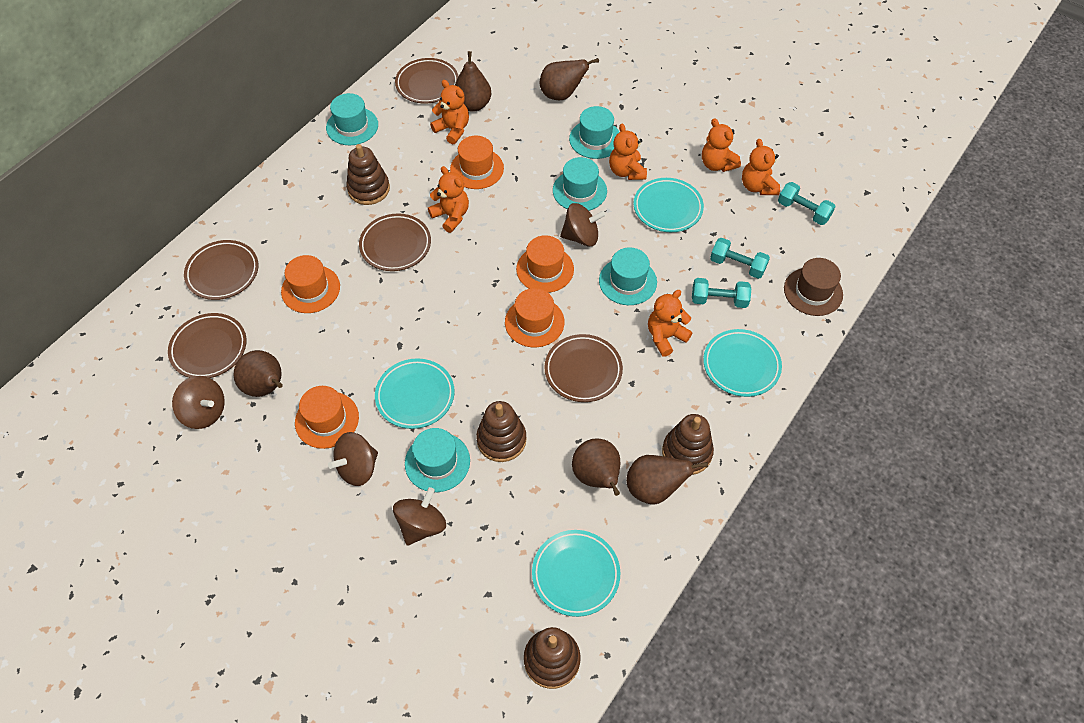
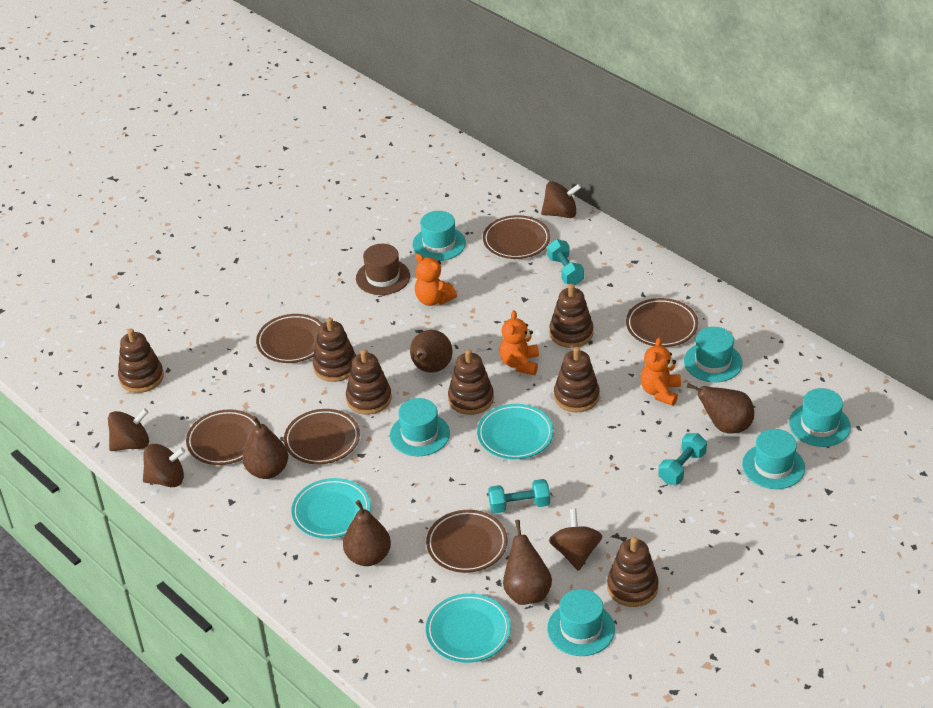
brown plate: 5 -> 6
brown stacking toy: 4 -> 7
orange hat: 5 -> 0
orange teddy bear: 6 -> 3
turquoise hat: 5 -> 6
turquoise plate: 4 -> 3

